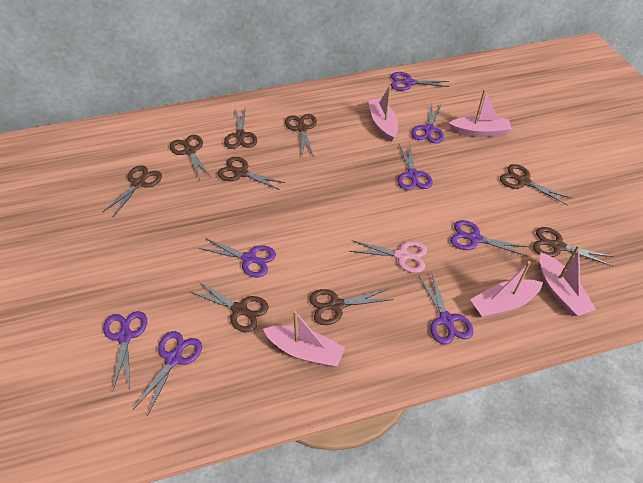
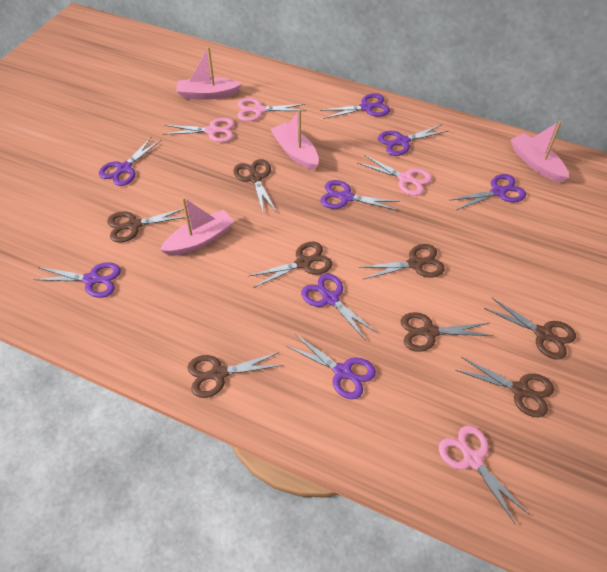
brown scissors: 9 -> 8
pink boat: 5 -> 4
pink scissors: 1 -> 4

